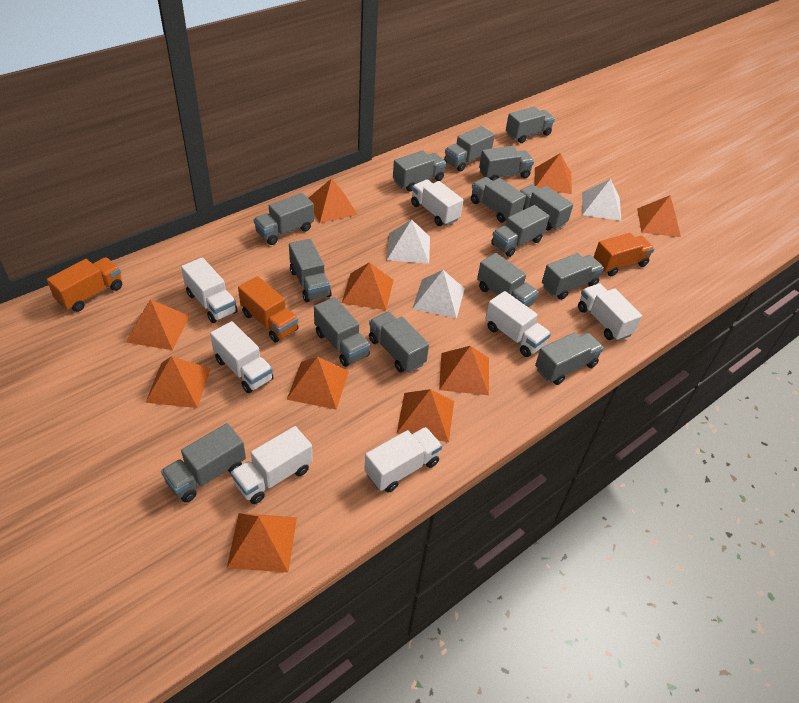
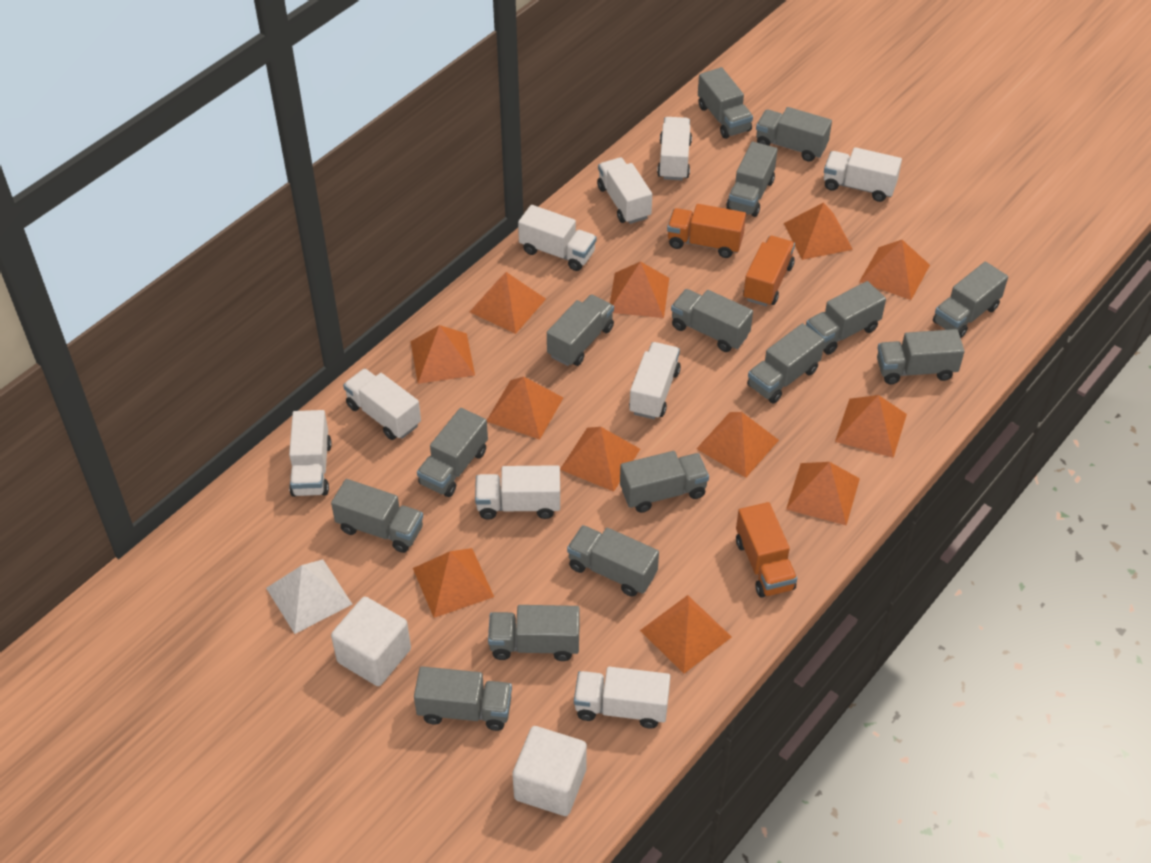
orange pyramid: 10 -> 12
white cube: 0 -> 2
white pyramid: 3 -> 1
white truck: 7 -> 9

